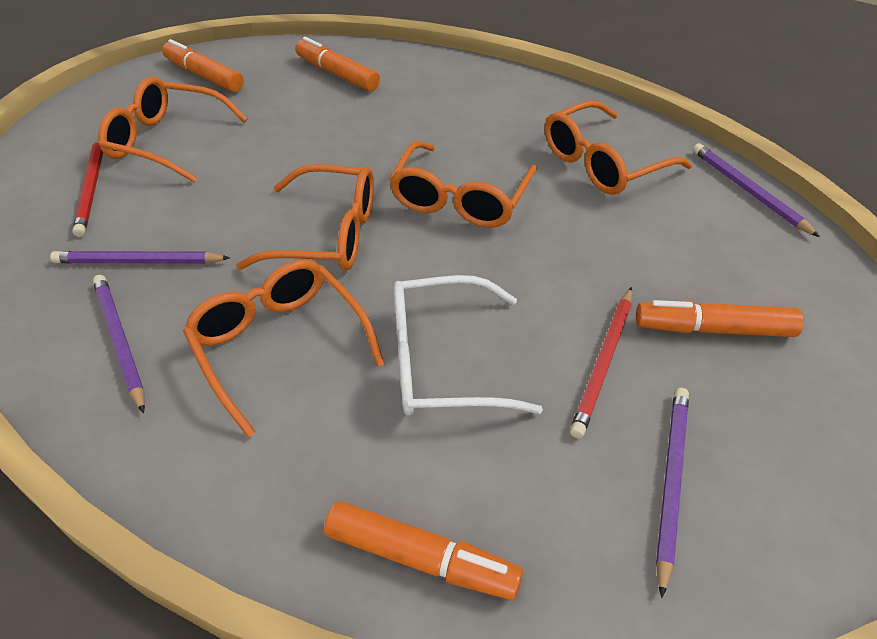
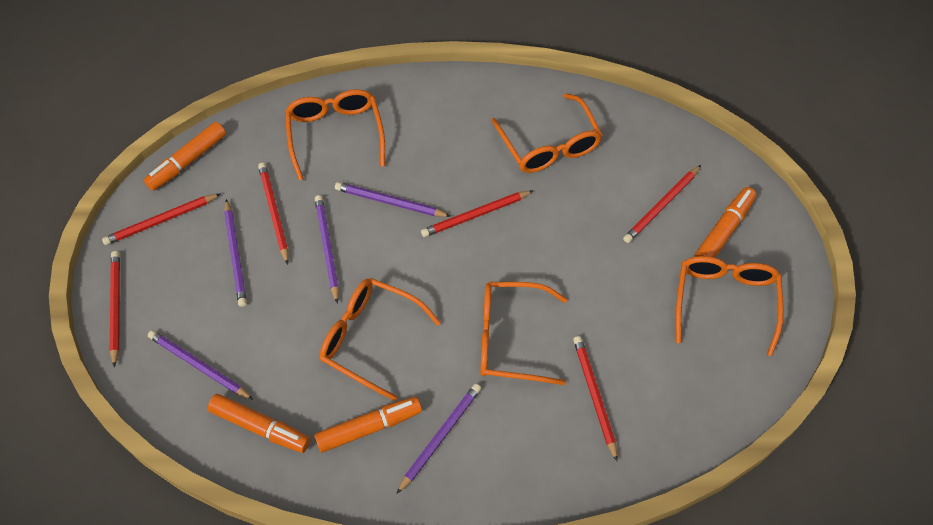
purple pencil: 4 -> 5
red pencil: 2 -> 6
white glasses: 1 -> 0

